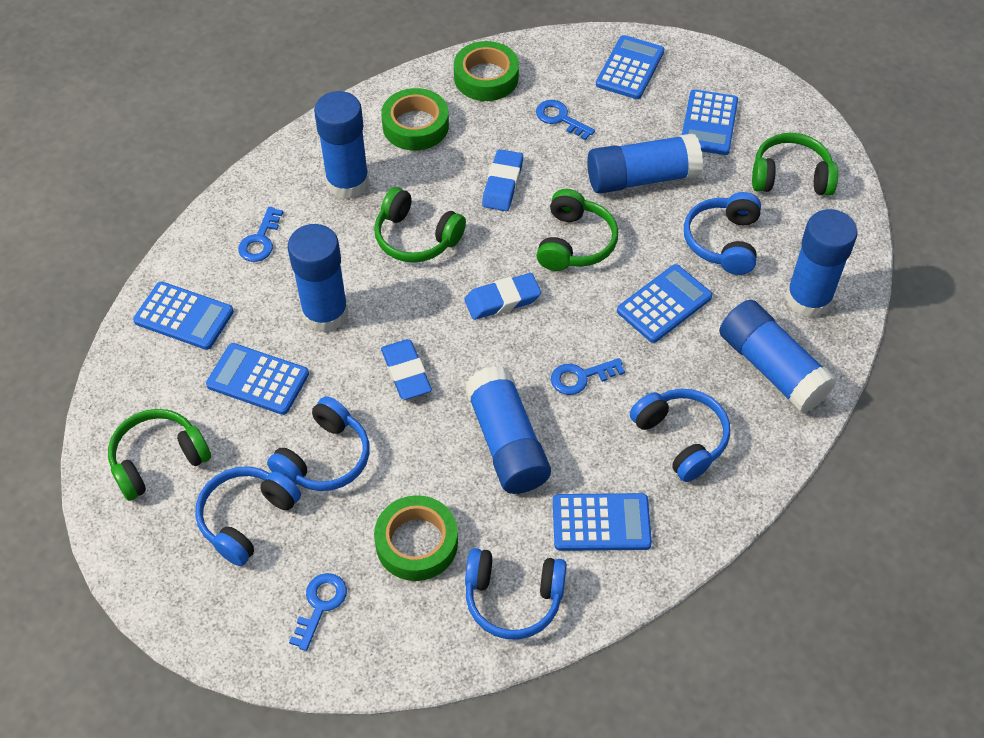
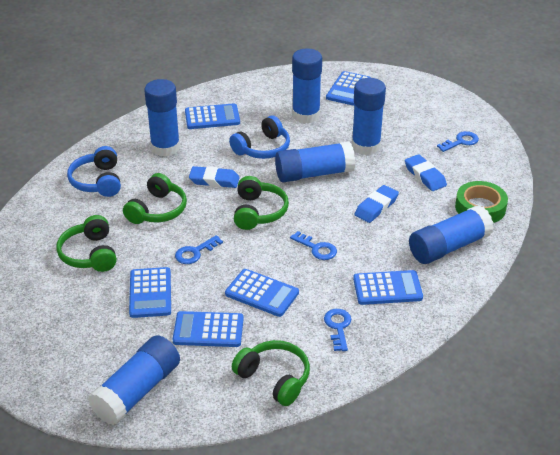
blue headphones: 5 -> 2
green tape: 3 -> 1

